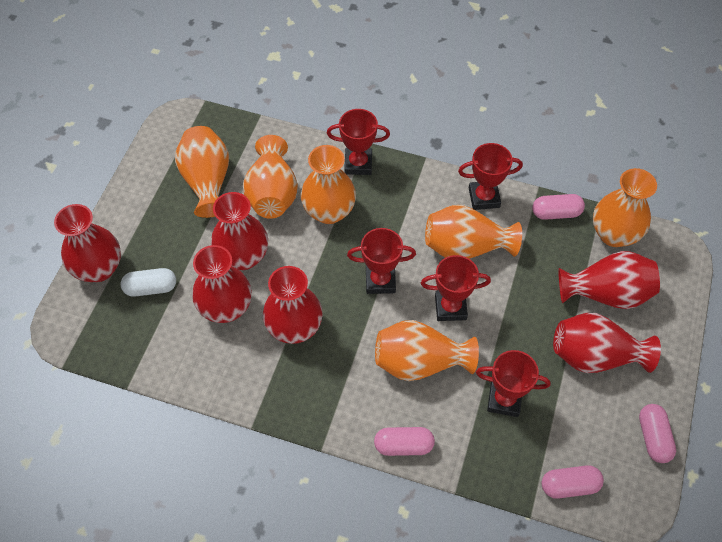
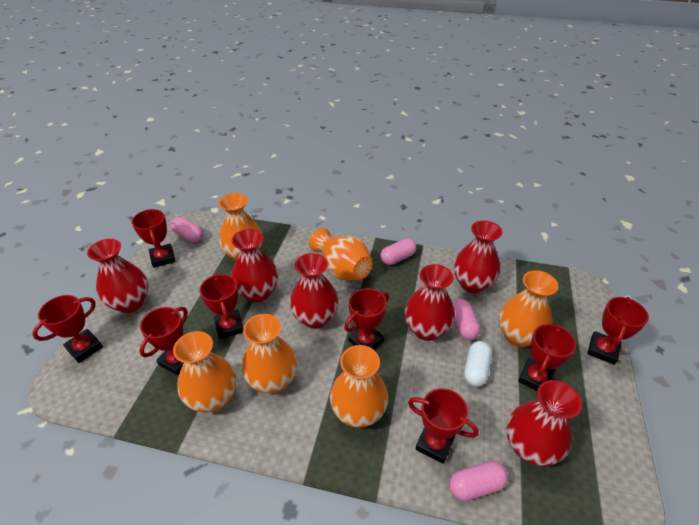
red trophy: 5 -> 8

